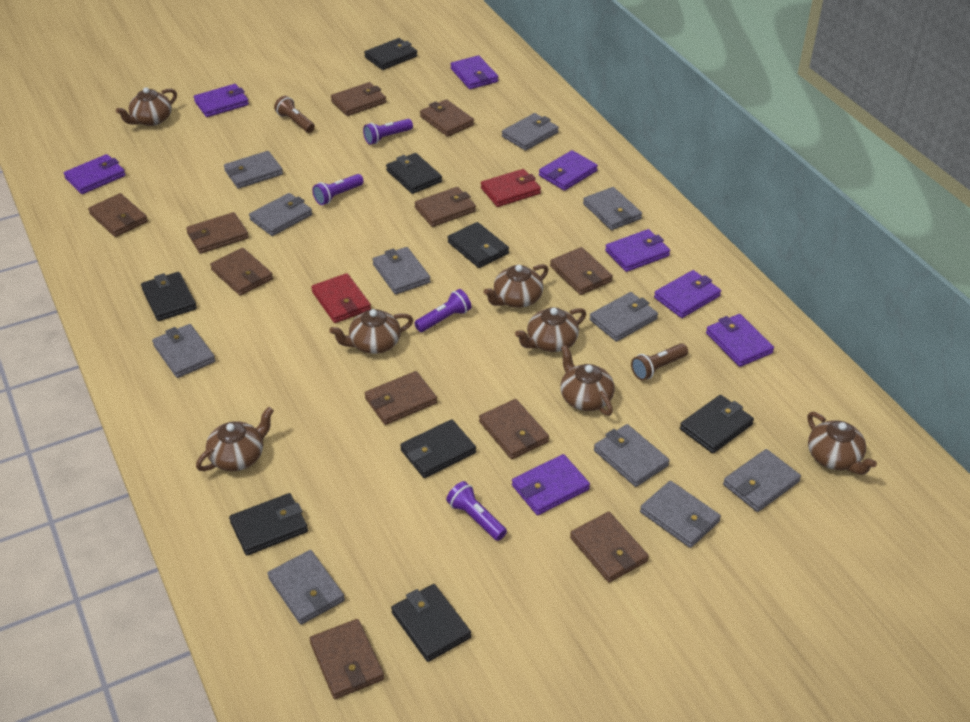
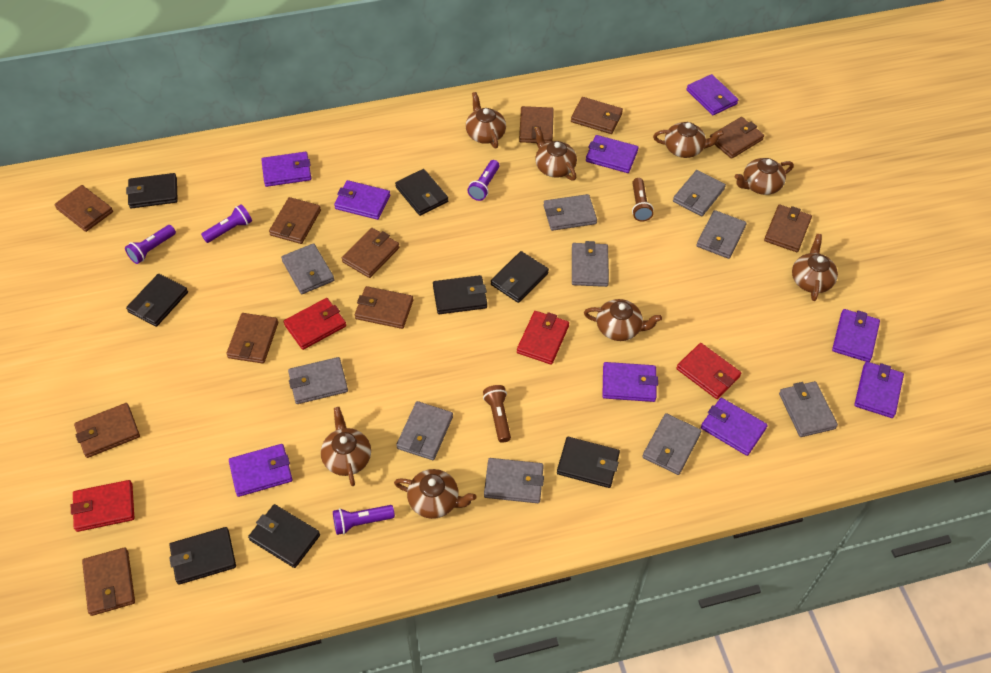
brown teapot: 7 -> 8
grey wallet: 11 -> 10
purple wallet: 8 -> 9
red wallet: 2 -> 4

